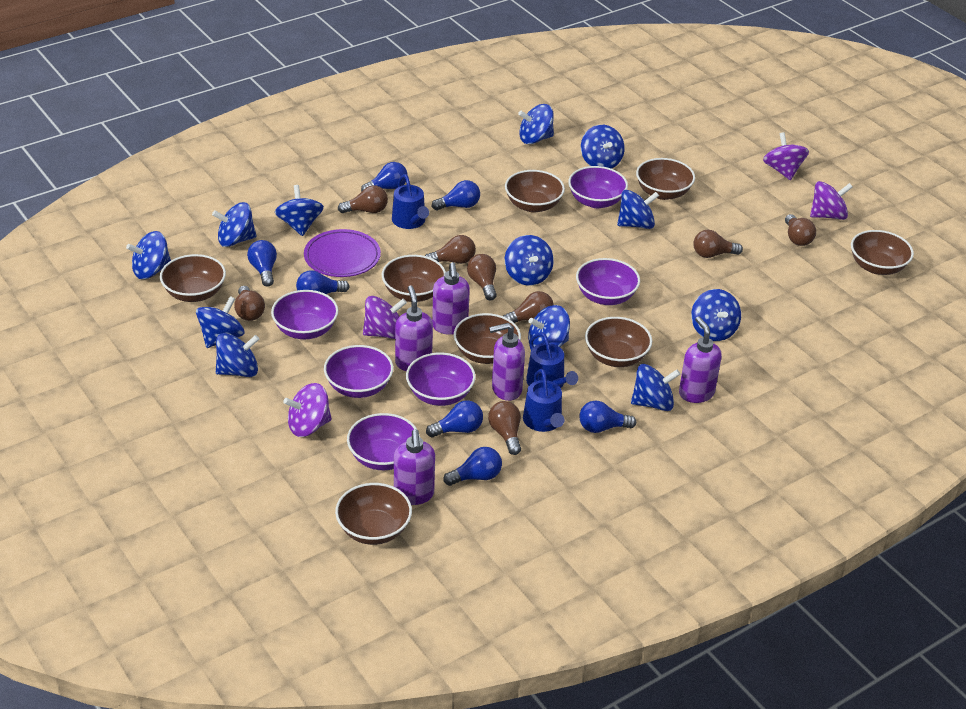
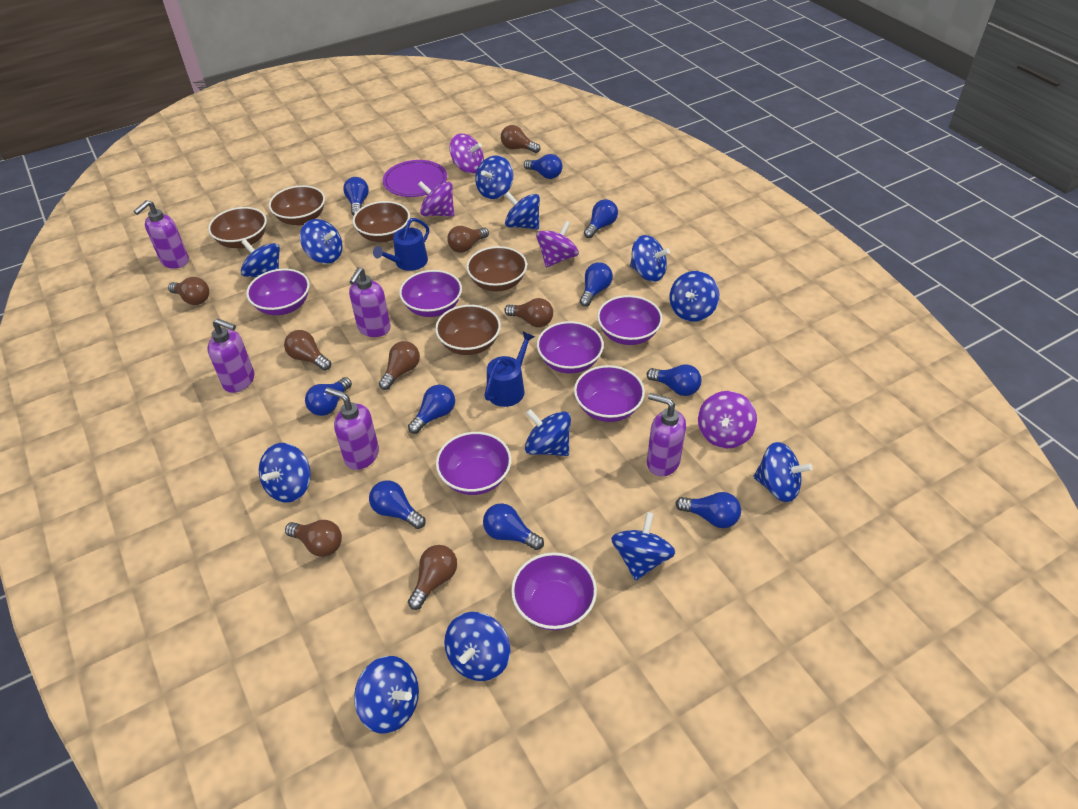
blue light bulb: 7 -> 10
blue watering can: 3 -> 2
brown bowl: 8 -> 5
purple bowl: 6 -> 7

